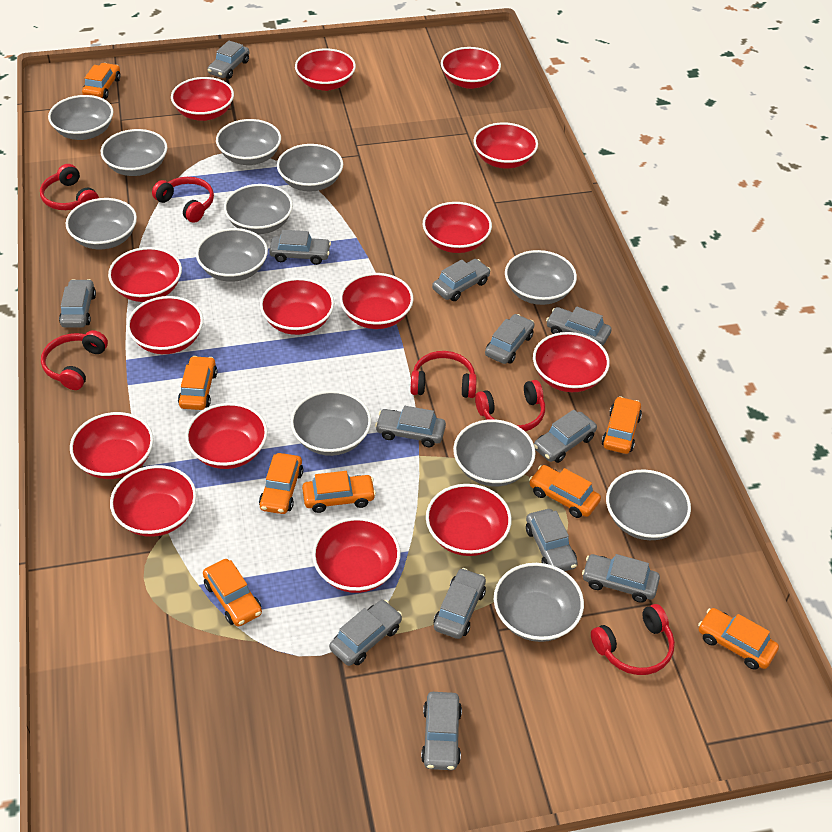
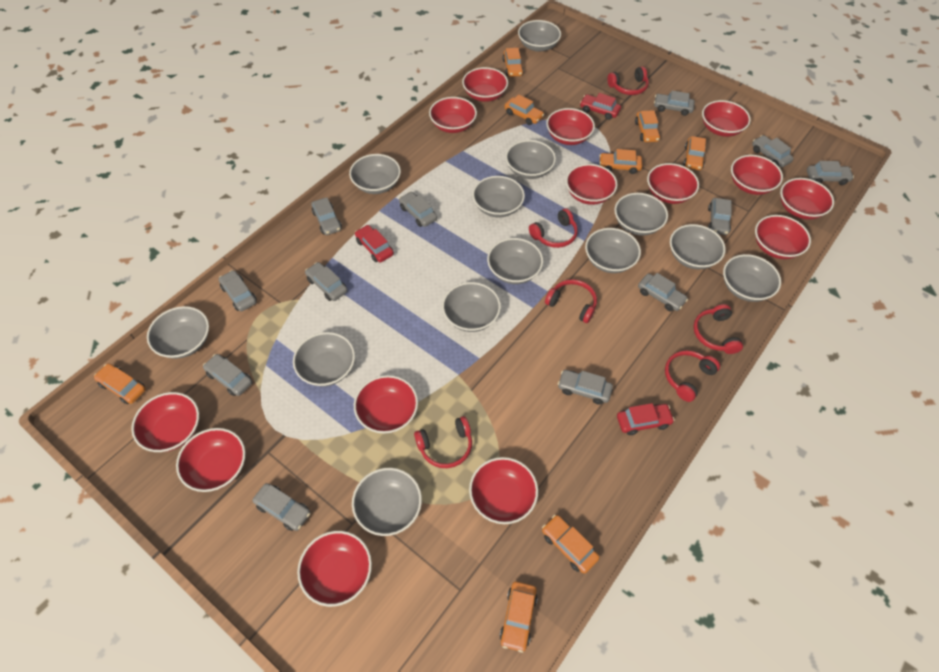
grey bowl: 12 -> 13
grey car: 13 -> 12
red bowl: 15 -> 14
red car: 0 -> 3

